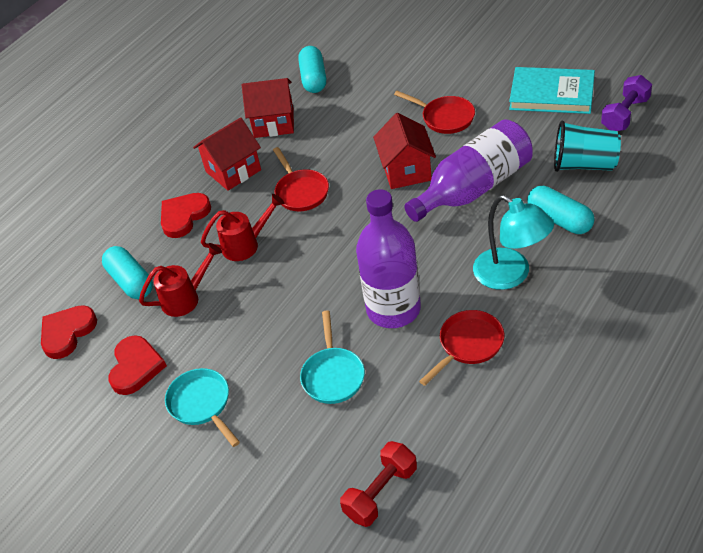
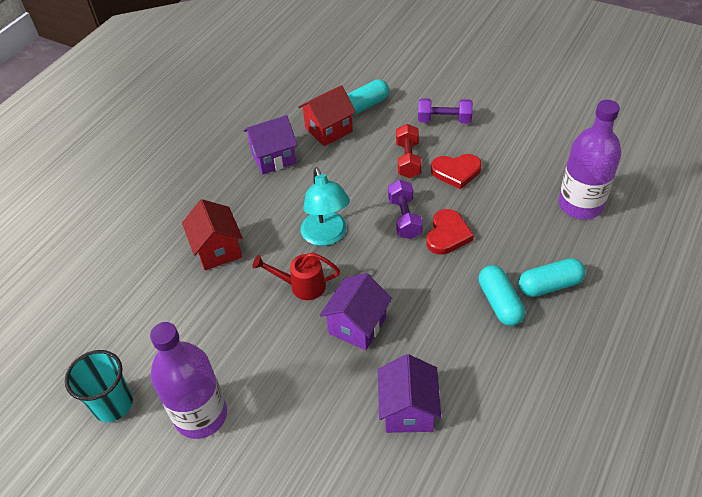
purple dumbbell: 1 -> 2
purple house: 0 -> 3
red heart: 3 -> 2
red house: 3 -> 2
red pan: 3 -> 0
red watering can: 2 -> 1
turquoise book: 1 -> 0
turquoise pan: 2 -> 0

